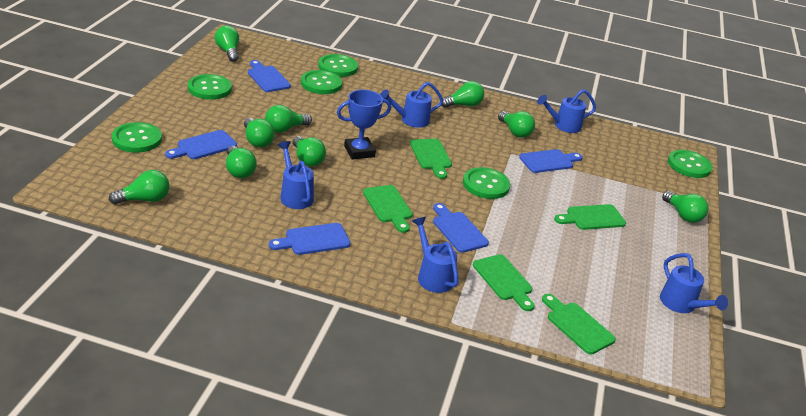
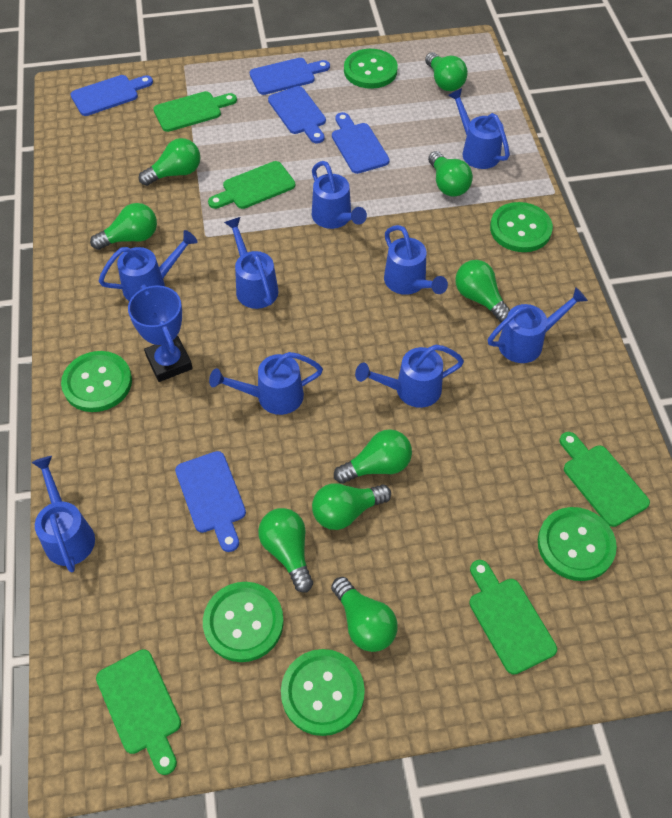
blue watering can: 5 -> 9

